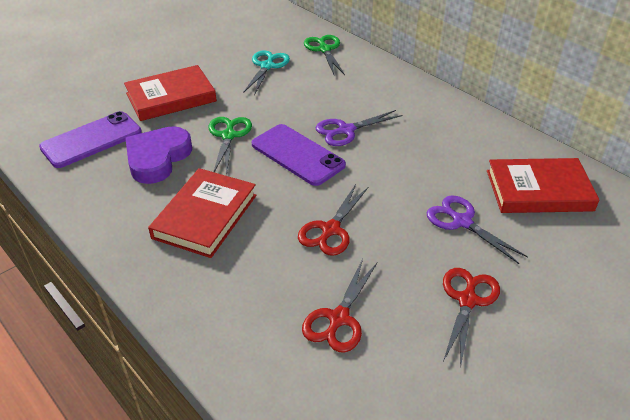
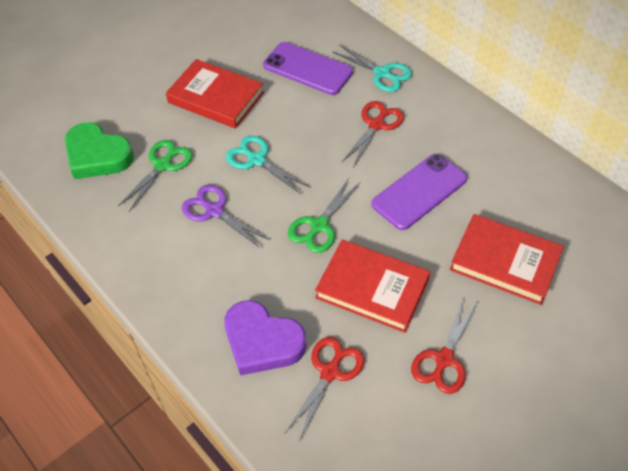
green heart: 0 -> 1
purple scissors: 2 -> 1
turquoise scissors: 1 -> 2

